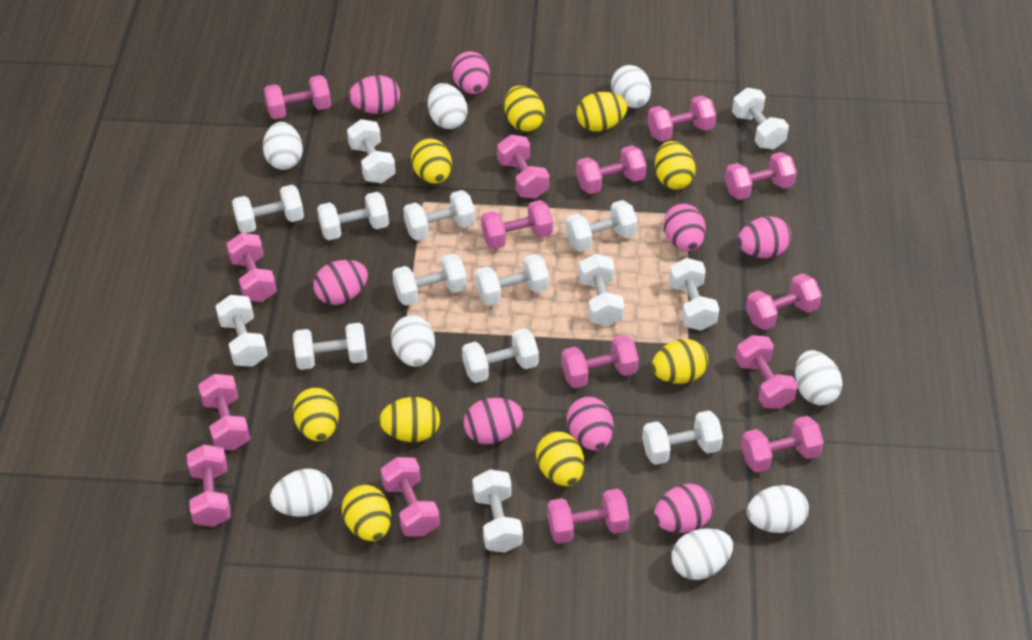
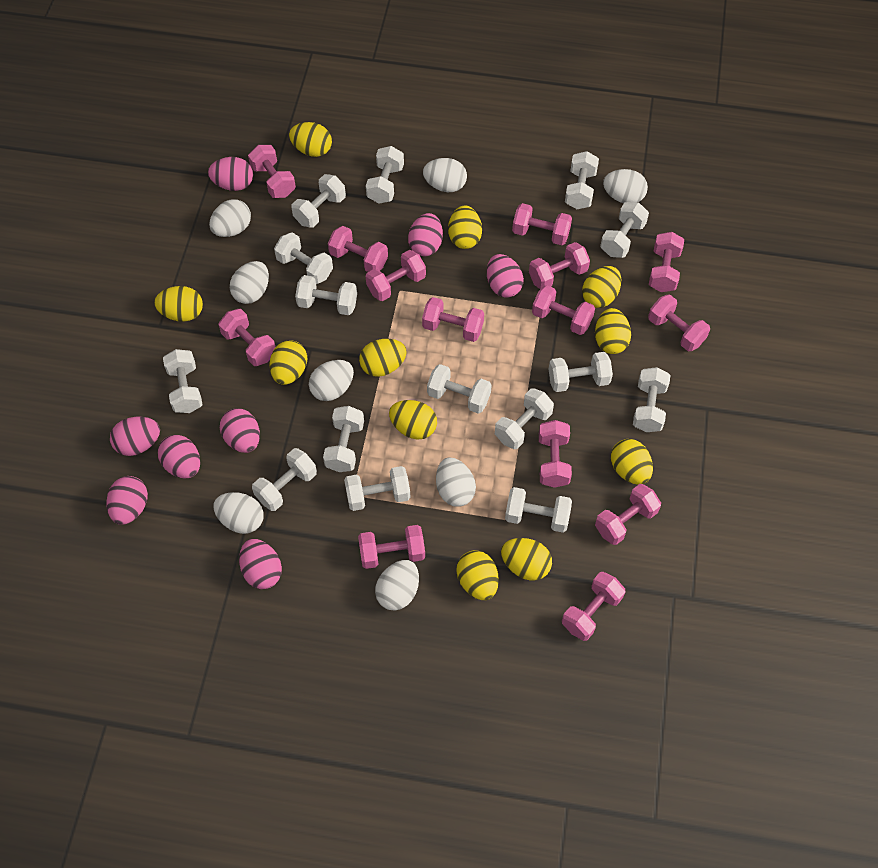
pink dumbbell: 15 -> 14
yellow egg: 9 -> 11

